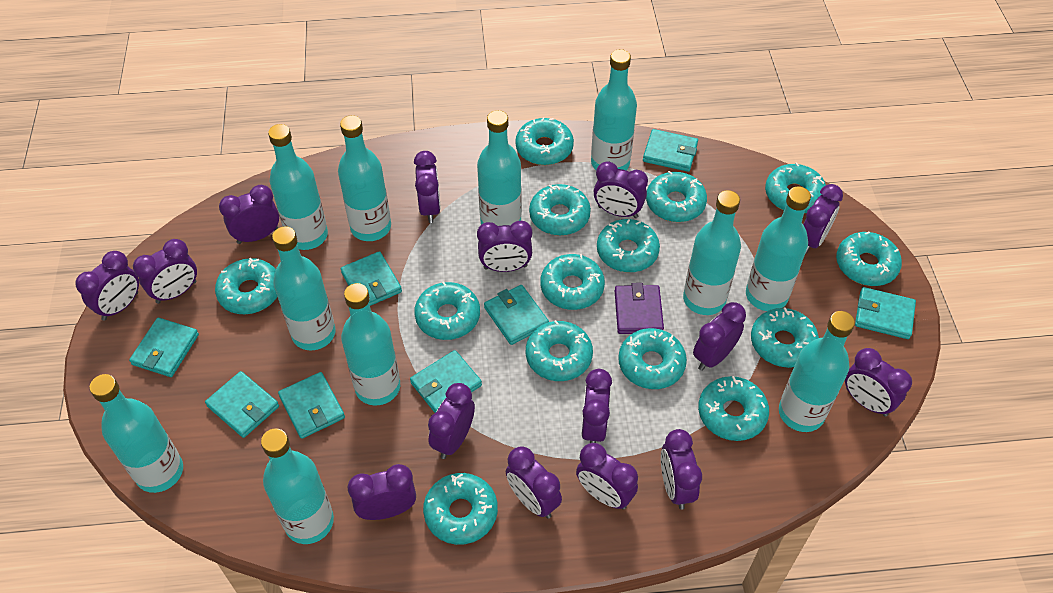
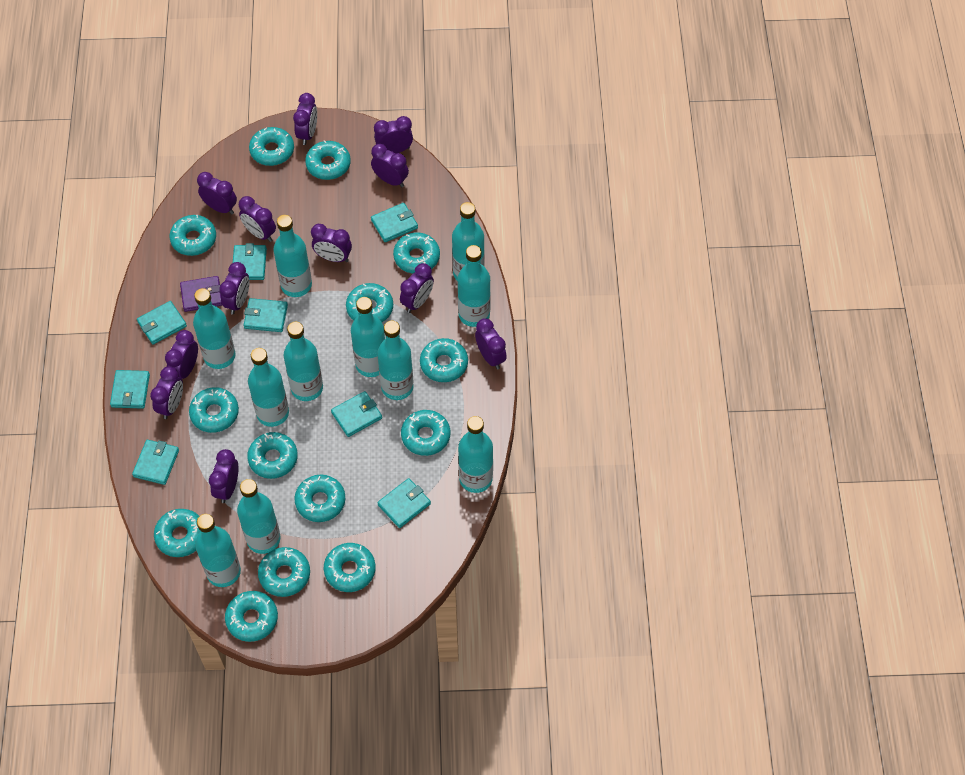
purple clock: 15 -> 12

